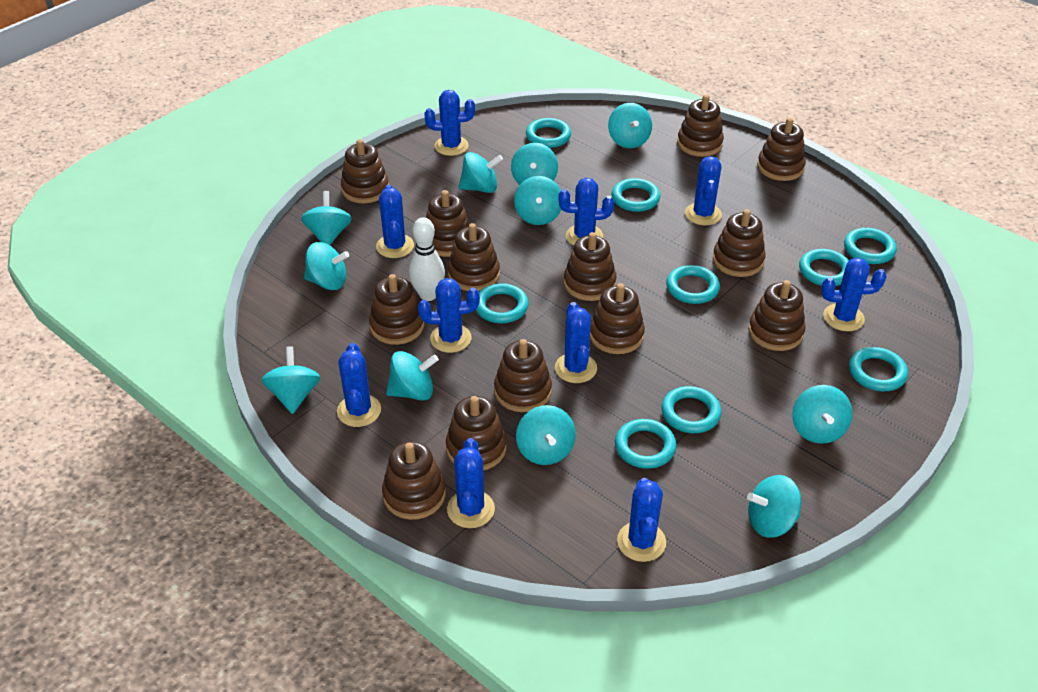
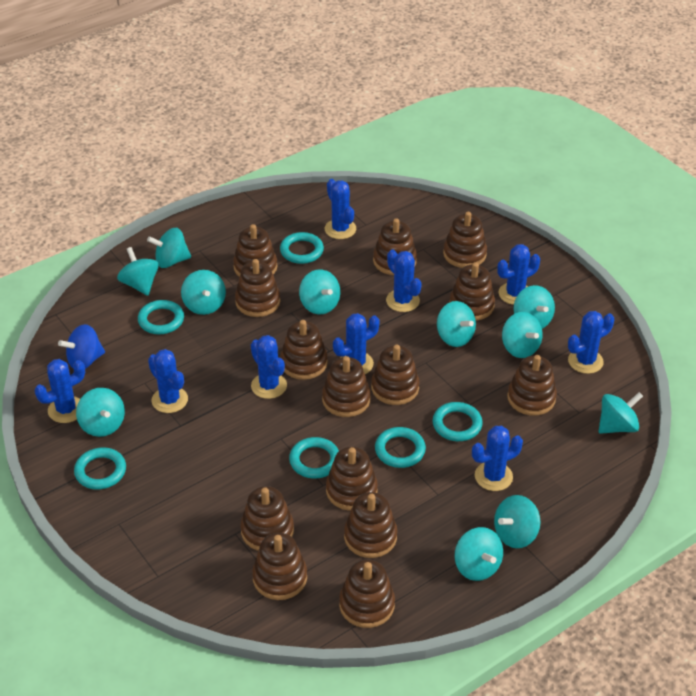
blue cactus: 10 -> 9
blue spinning top: 0 -> 1
brown stacking toy: 13 -> 14
turquoise ring: 9 -> 6
white bowling pin: 1 -> 0

